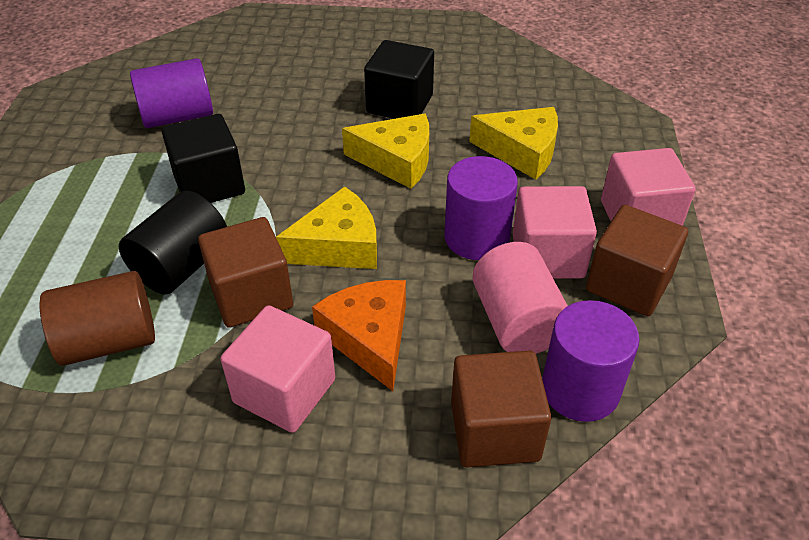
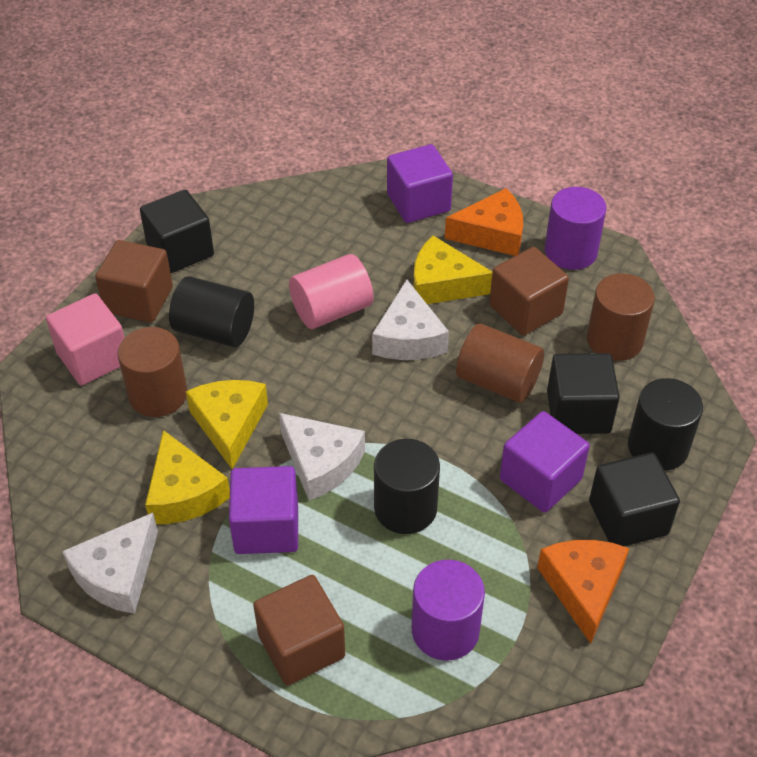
black cube: 2 -> 3
black cylinder: 1 -> 3
brown cylinder: 1 -> 3
orange cheese: 1 -> 2
pink cube: 3 -> 1
purple cube: 0 -> 3
purple cylinder: 3 -> 2
white cheese: 0 -> 3

